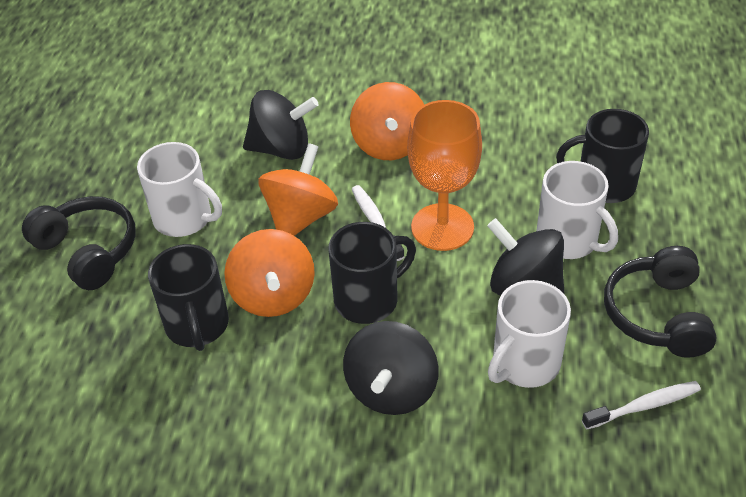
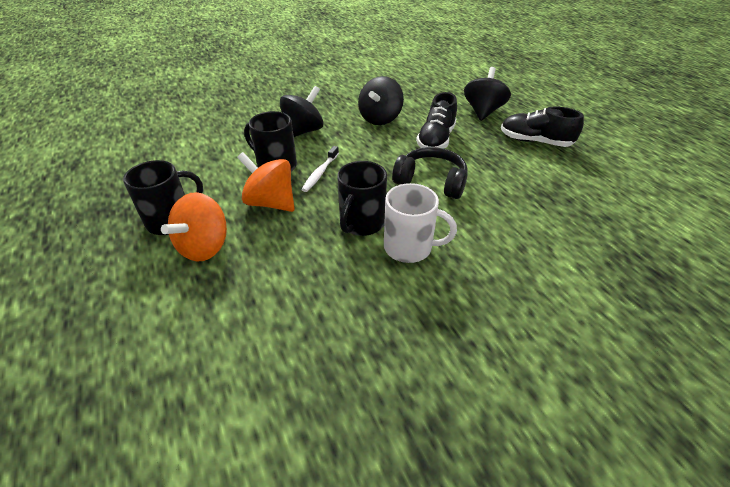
black headphones: 2 -> 1
black shoe: 0 -> 2
orange goblet: 1 -> 0
orange spinning top: 3 -> 2
white mug: 3 -> 1
white toothbrush: 2 -> 1

